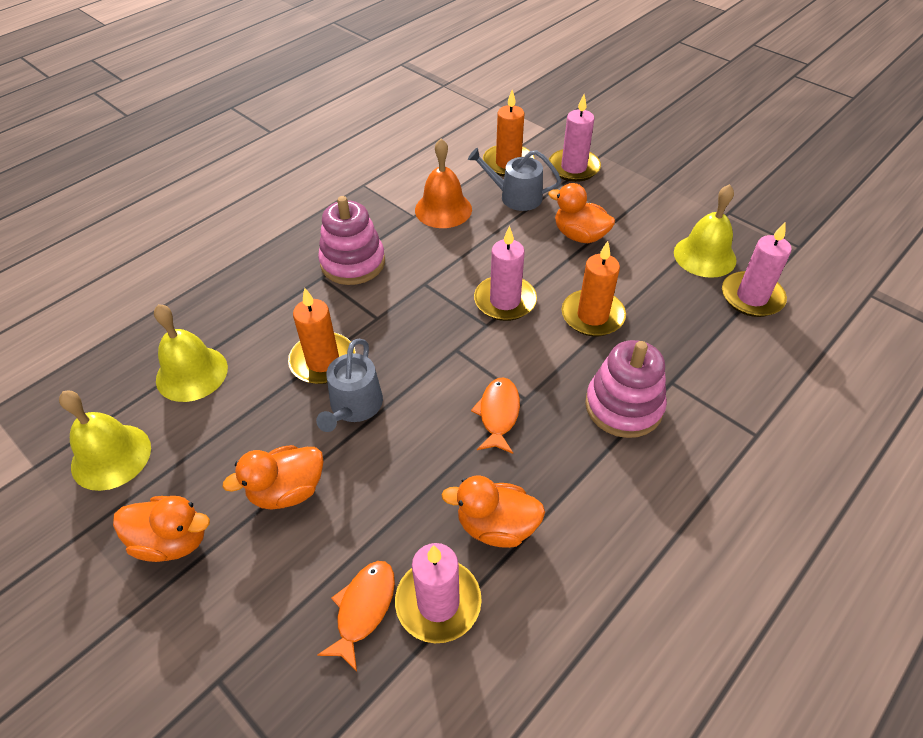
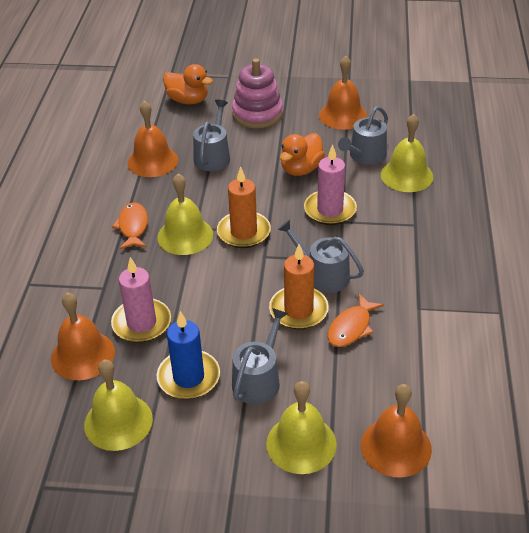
blue candle: 0 -> 1
grey watering can: 2 -> 4
orange bell: 1 -> 4
orange candle: 3 -> 2
orange duck: 4 -> 2
pink candle: 4 -> 2
pink stacking toy: 2 -> 1
yellow bell: 3 -> 4

